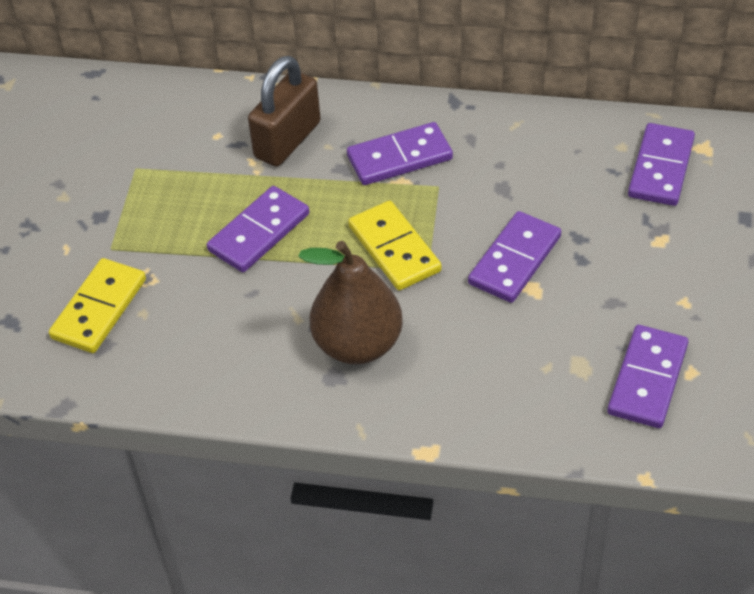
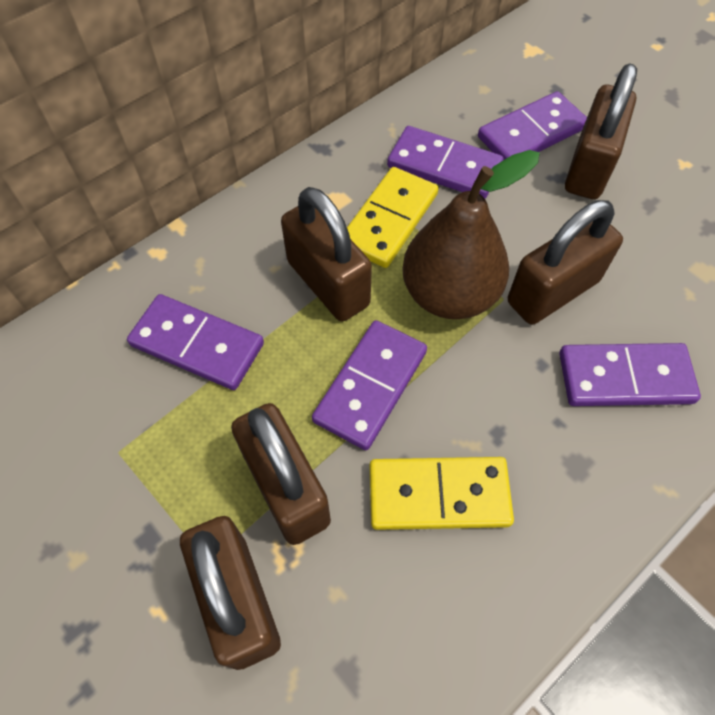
brown padlock: 1 -> 5

